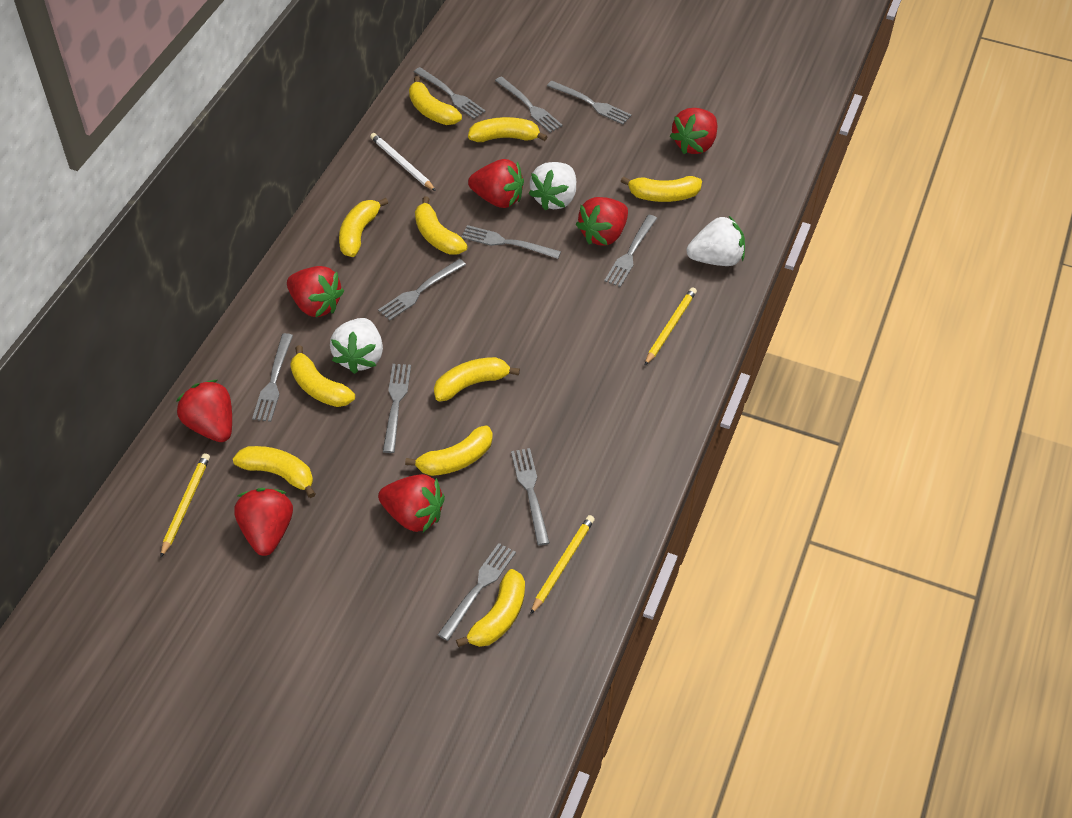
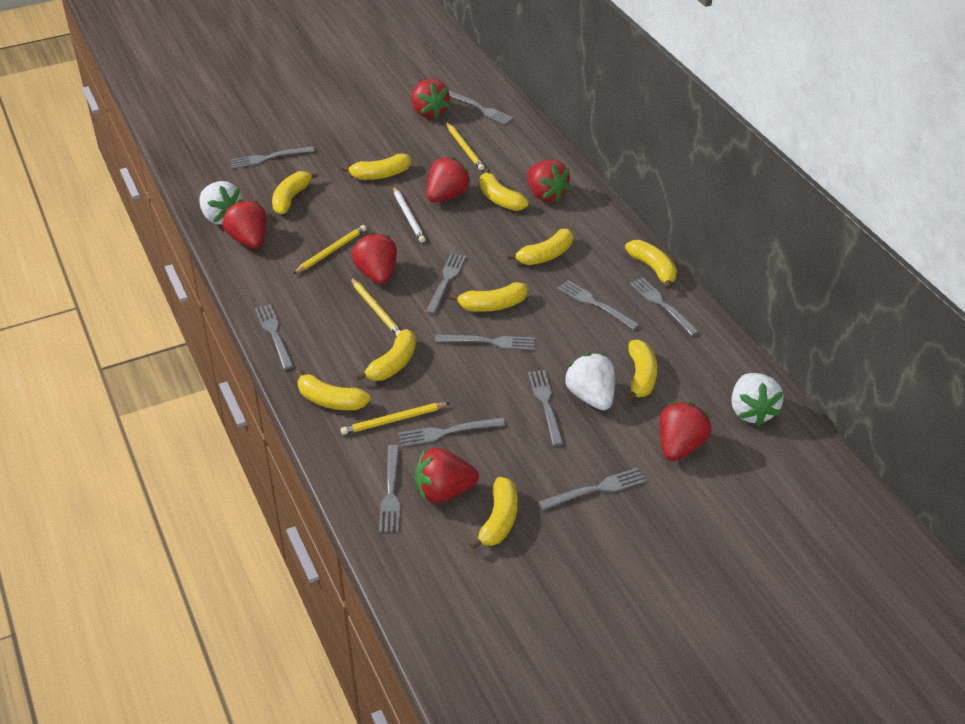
grey fork: 10 -> 11
yellow pencil: 3 -> 4

